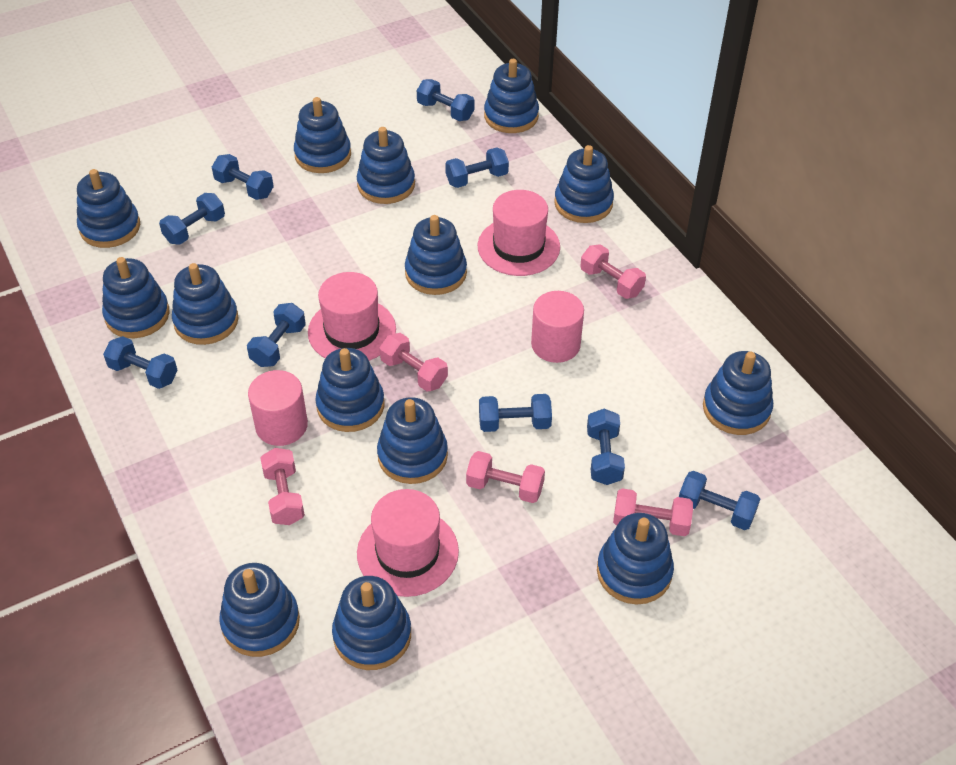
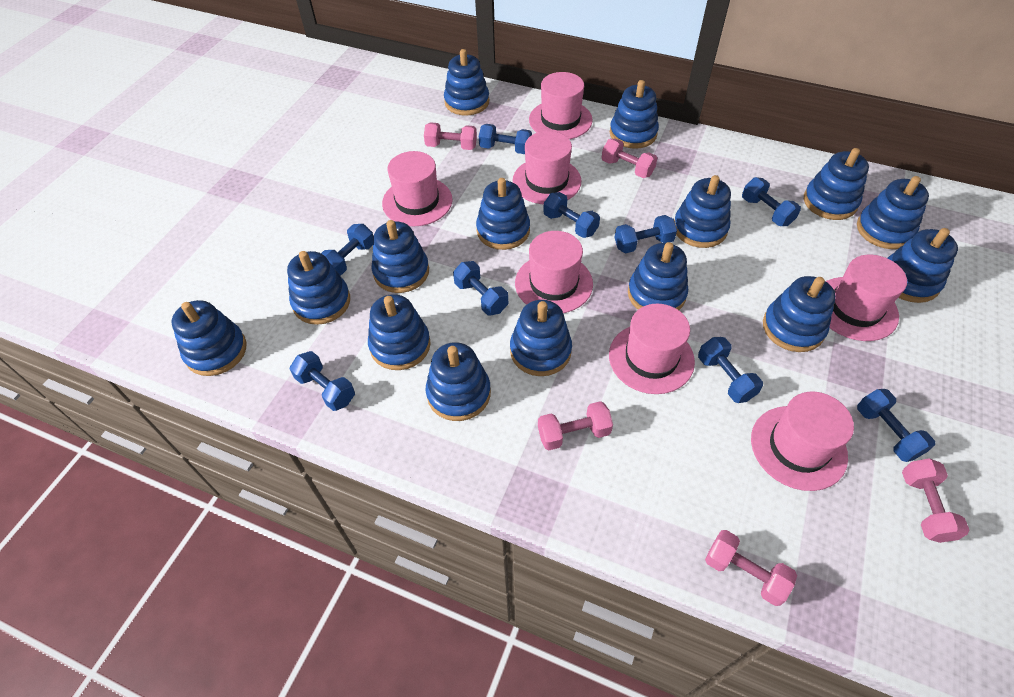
blue stacking toy: 14 -> 15
pink cylinder: 2 -> 0
pink hat: 3 -> 7

